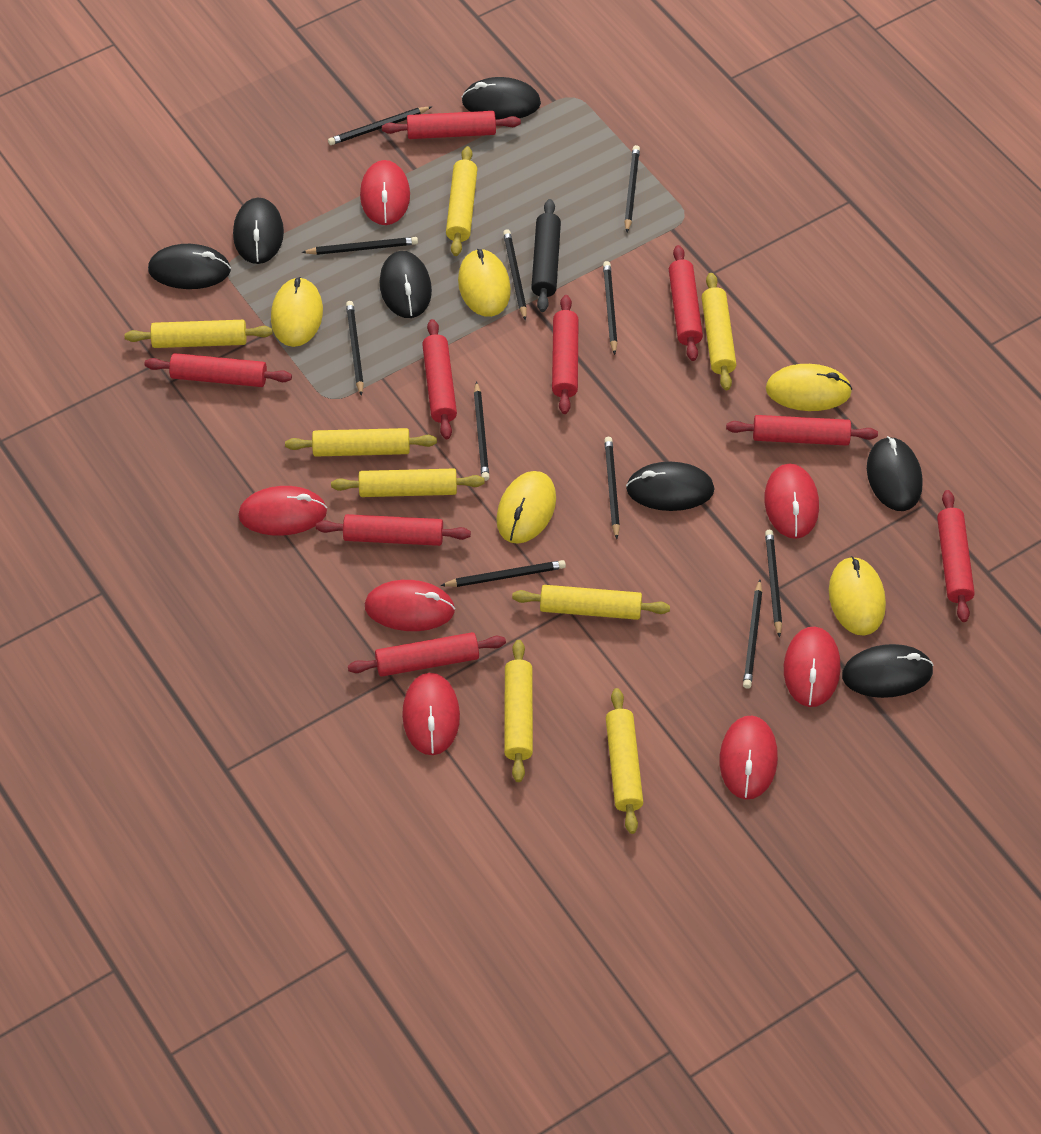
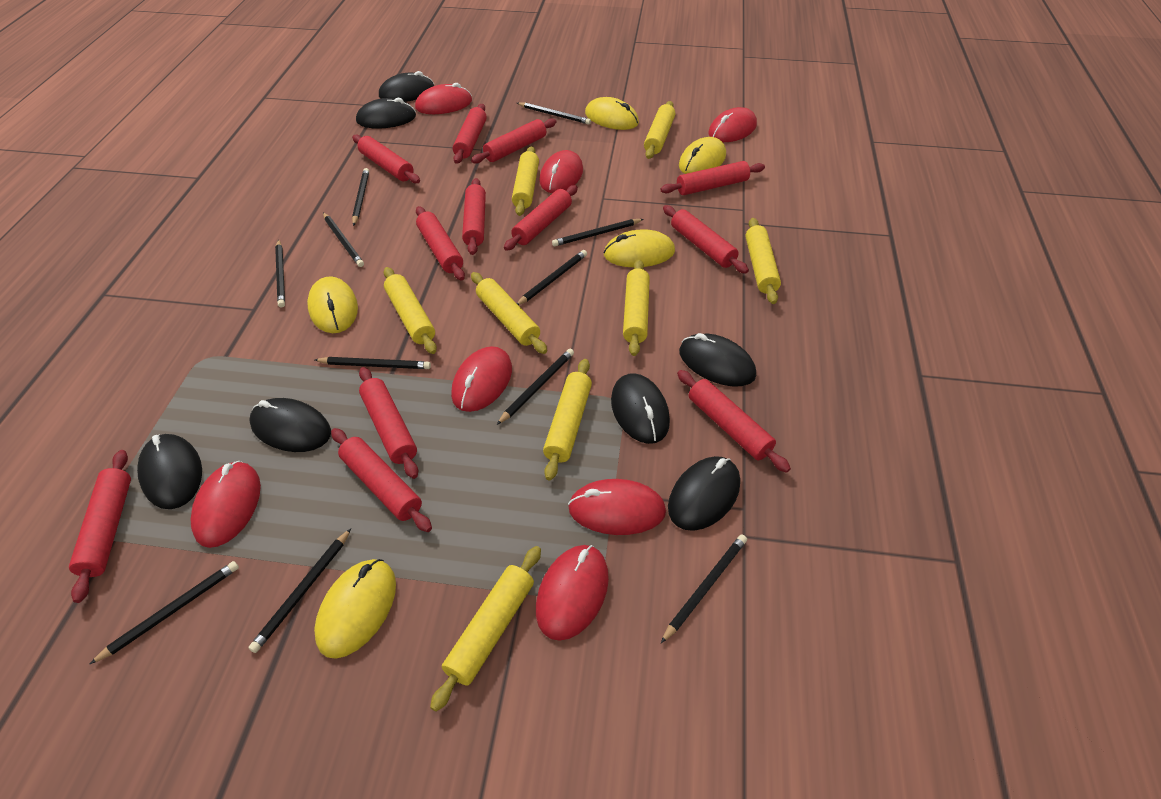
black rolling pin: 1 -> 0
red rolling pin: 9 -> 12

